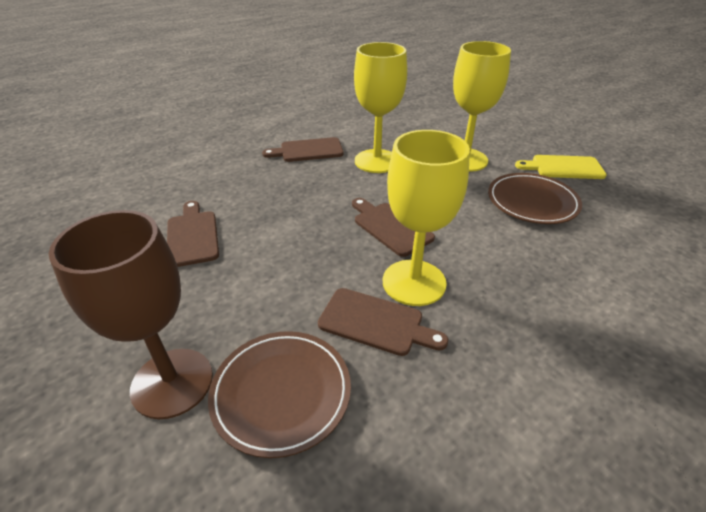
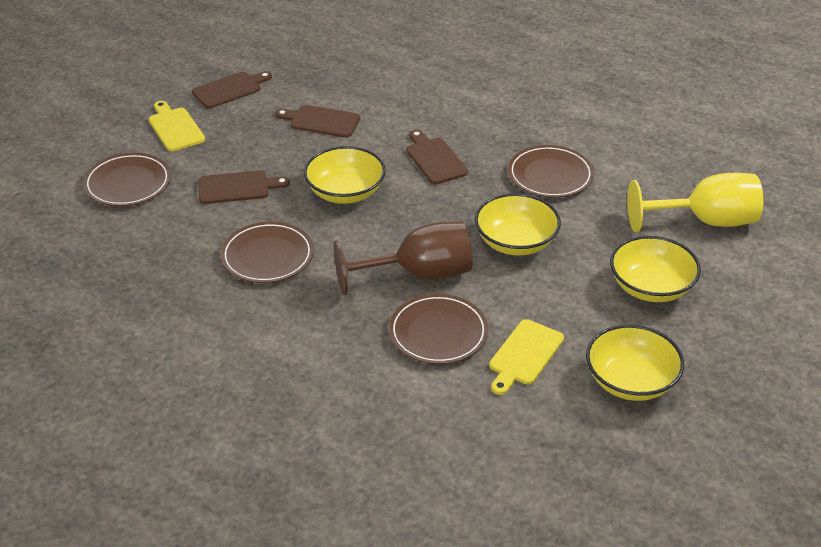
brown plate: 2 -> 4
yellow bowl: 0 -> 4
yellow cutting board: 1 -> 2
yellow goblet: 3 -> 1

